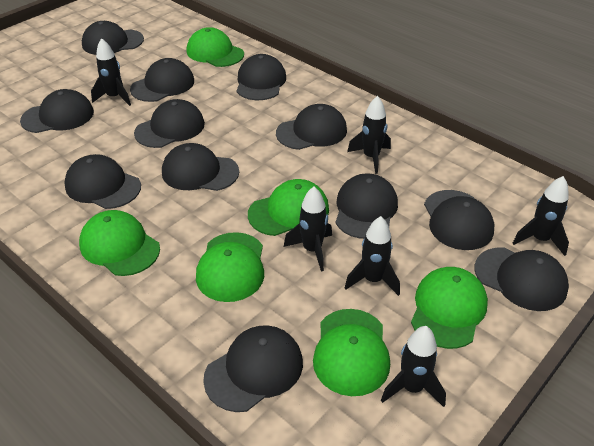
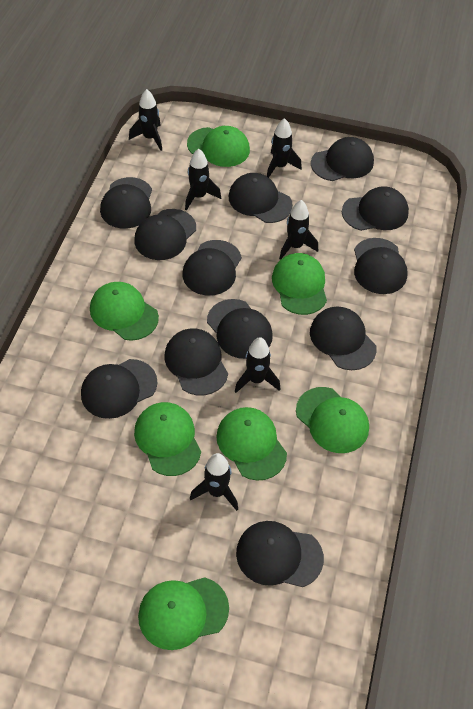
green cap: 6 -> 7

